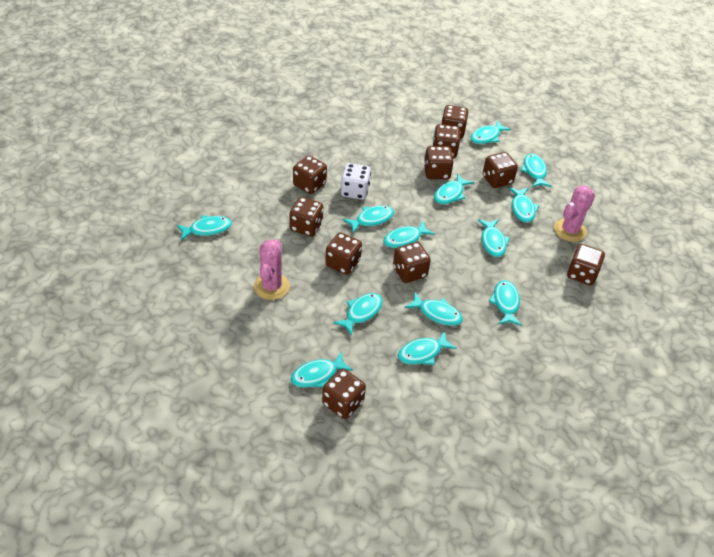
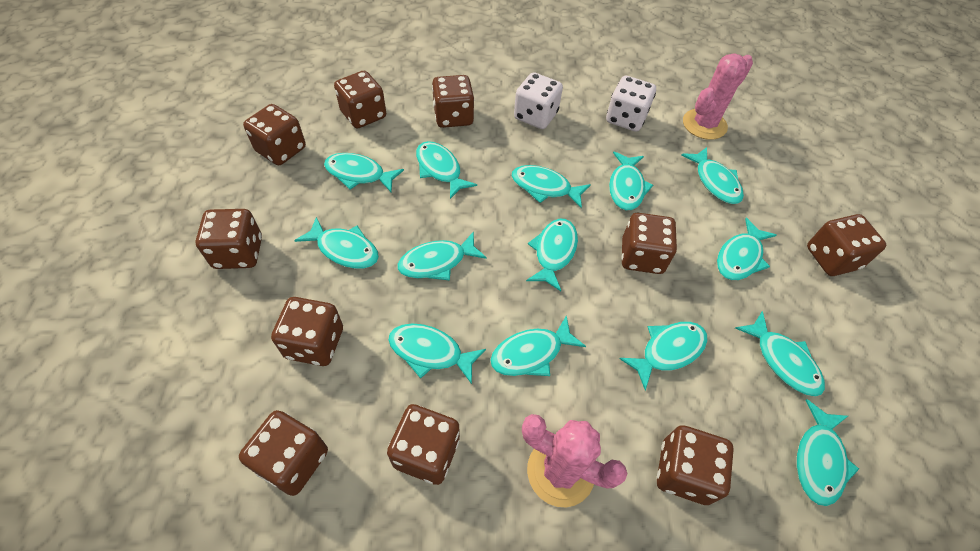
turquoise fish: 13 -> 14
white dice: 1 -> 2

